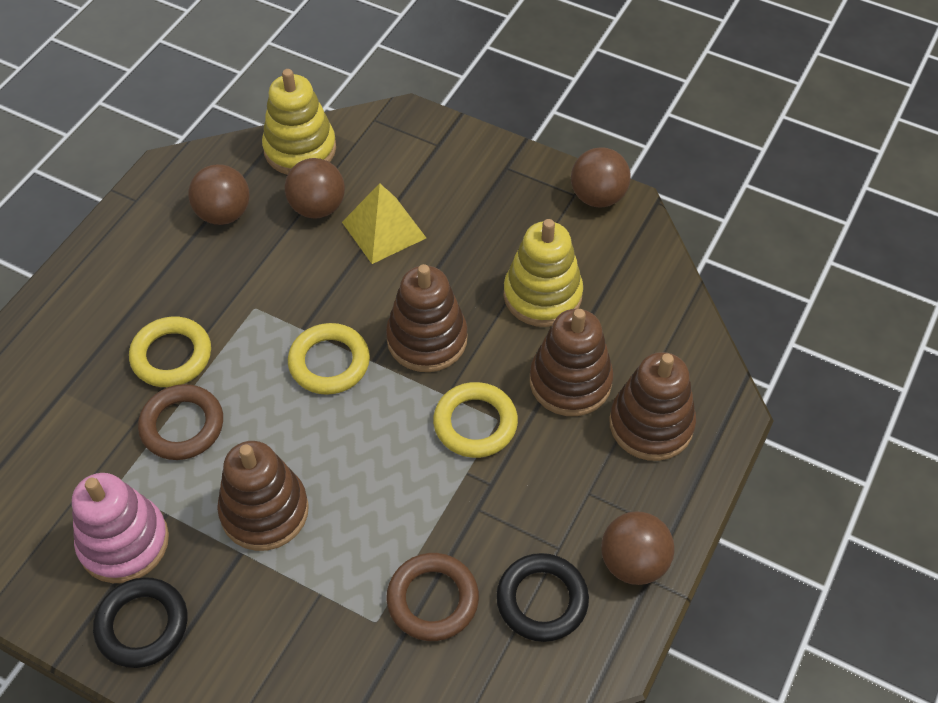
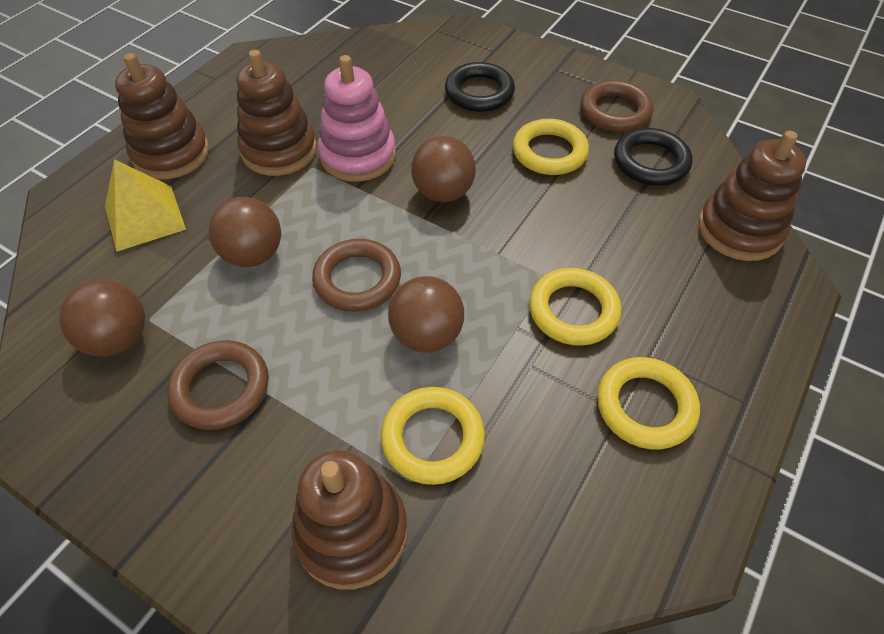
brown ring: 2 -> 3
yellow ring: 3 -> 4
yellow stacking toy: 2 -> 0

